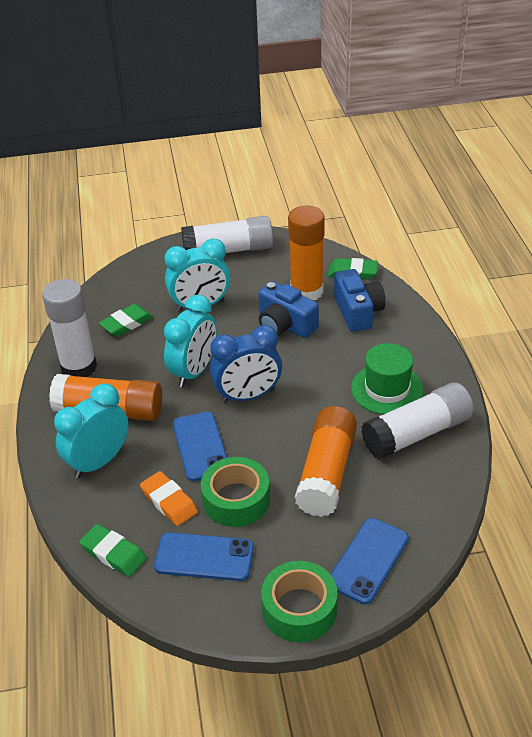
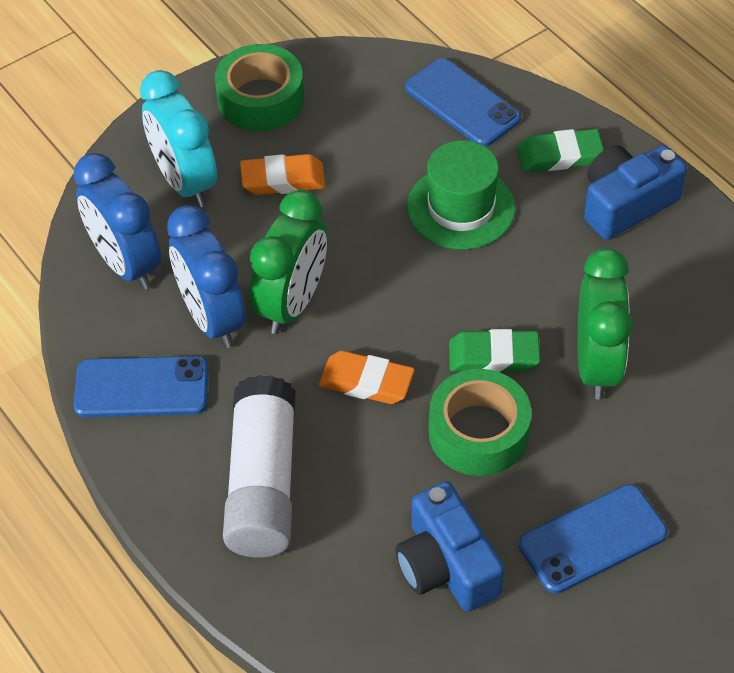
blue clock: 1 -> 2
green clock: 0 -> 2
green eraser: 3 -> 2
orange eraser: 1 -> 2
orange glue stick: 3 -> 0
turquoise clock: 3 -> 1
white glue stick: 3 -> 1

